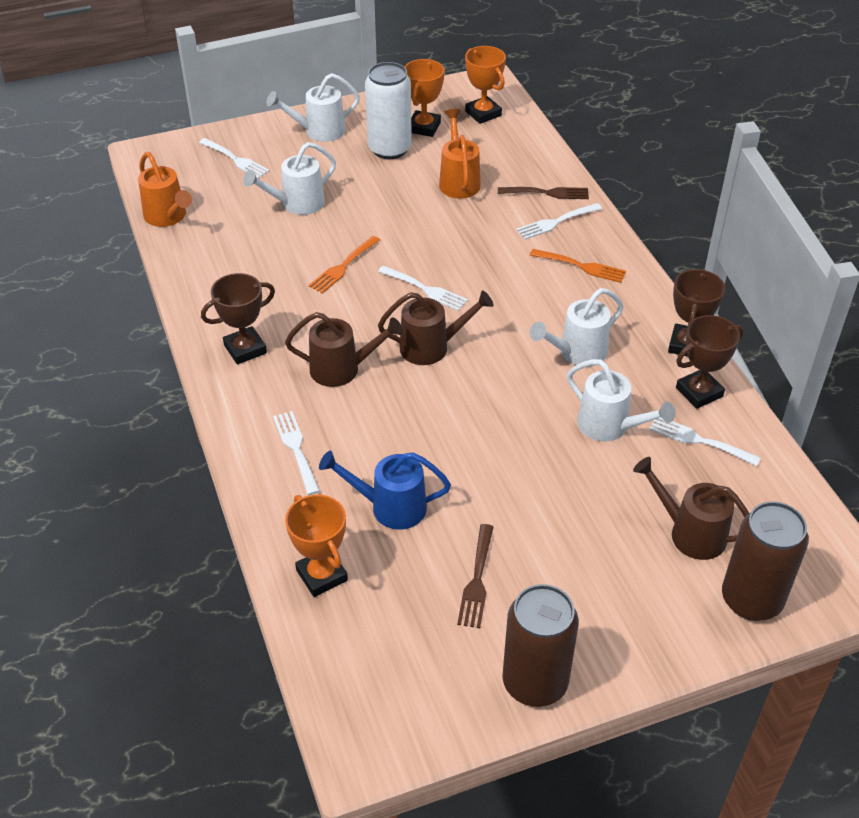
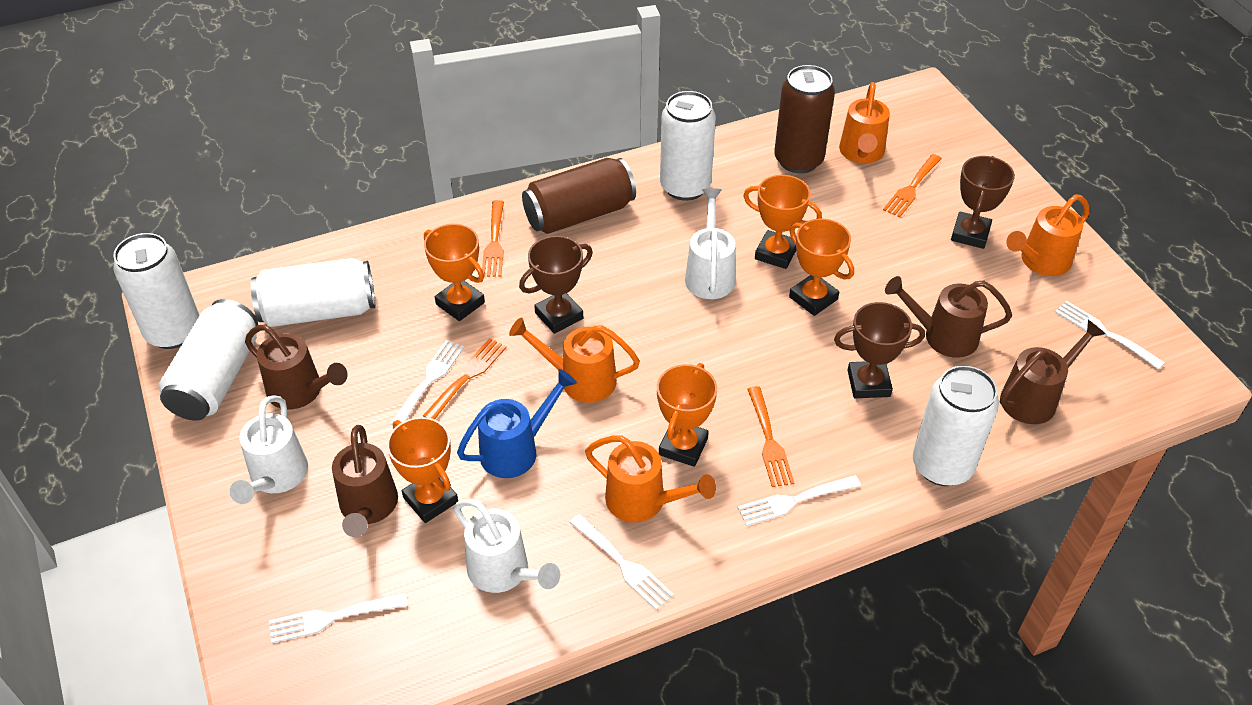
brown fork: 2 -> 0
brown watering can: 3 -> 4
orange fork: 2 -> 4
orange trophy: 3 -> 5
orange watering can: 2 -> 4
white can: 1 -> 5
white watering can: 4 -> 3

